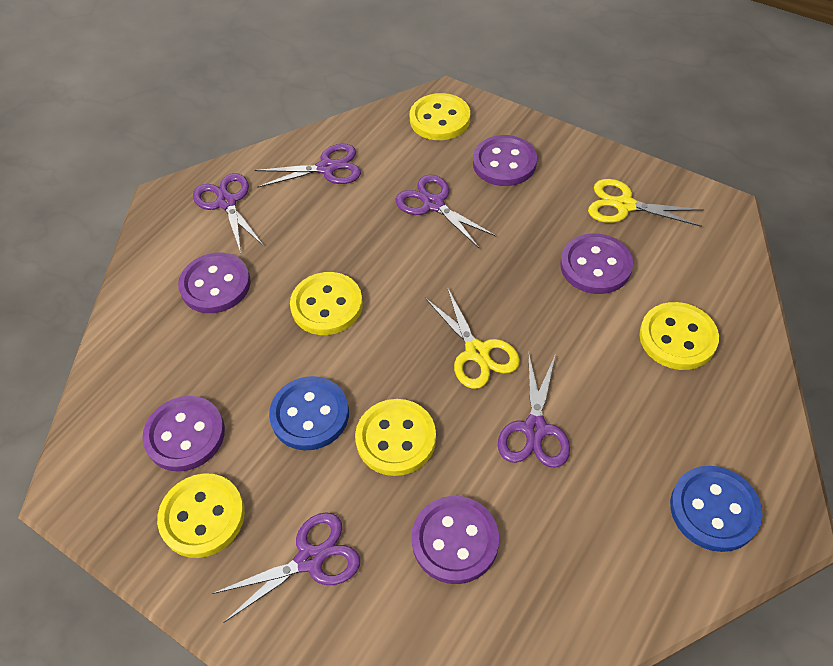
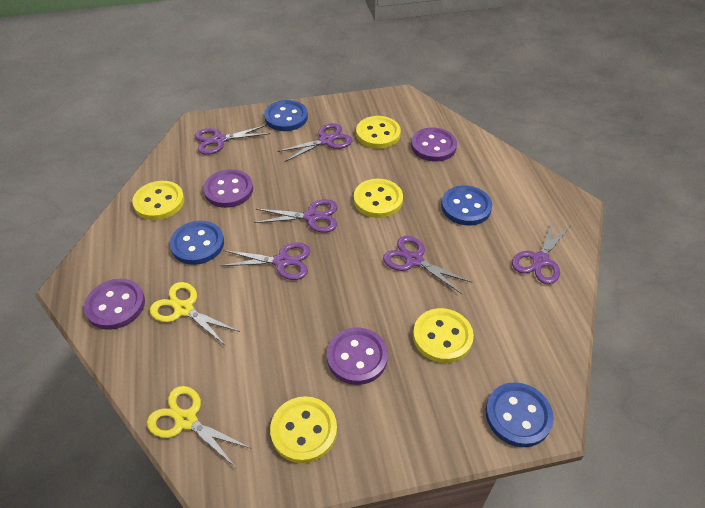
blue button: 2 -> 4
purple button: 5 -> 4
purple scissors: 5 -> 6

